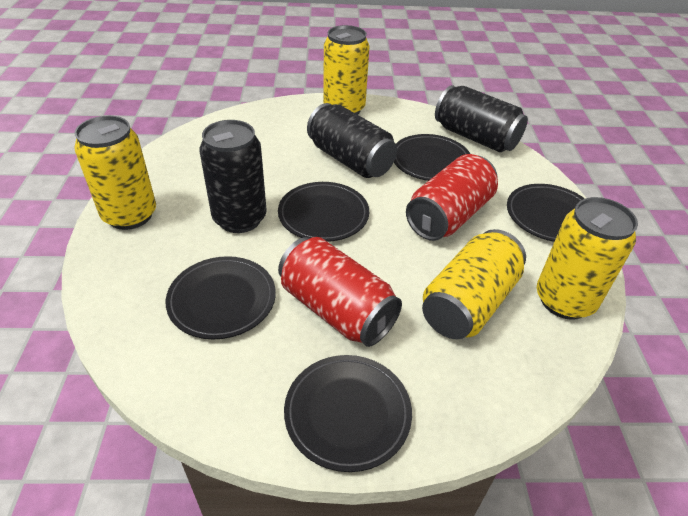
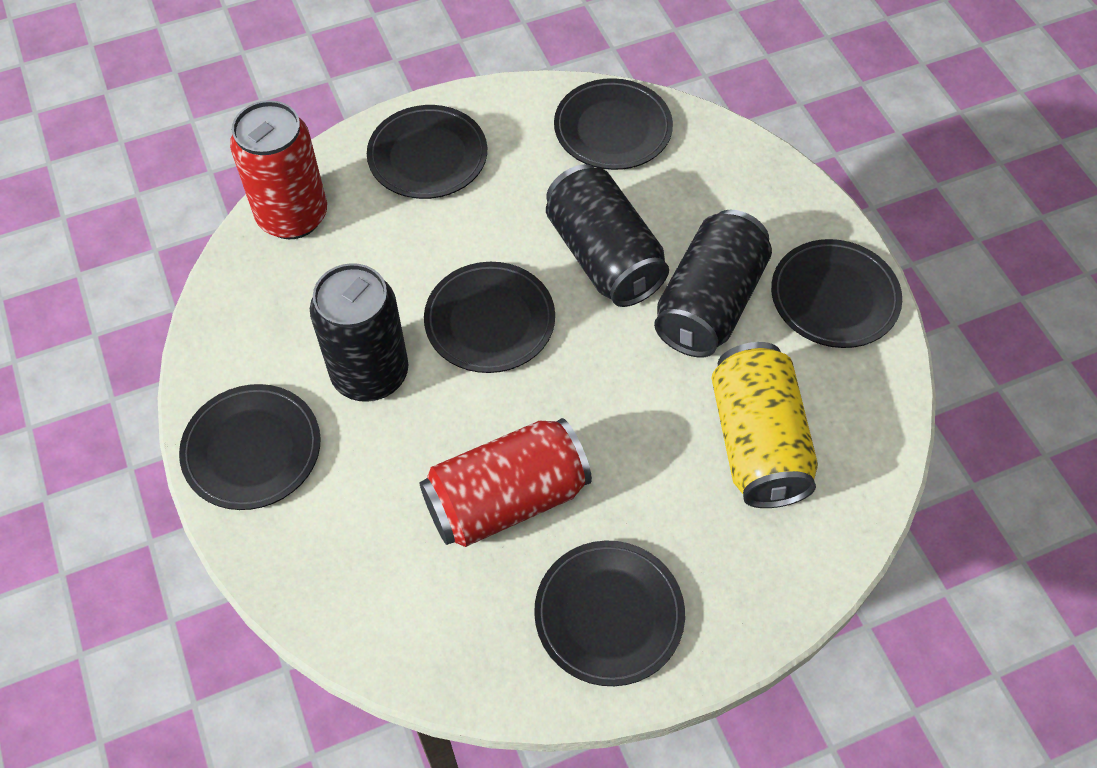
black plate: 5 -> 6
yellow can: 4 -> 1

